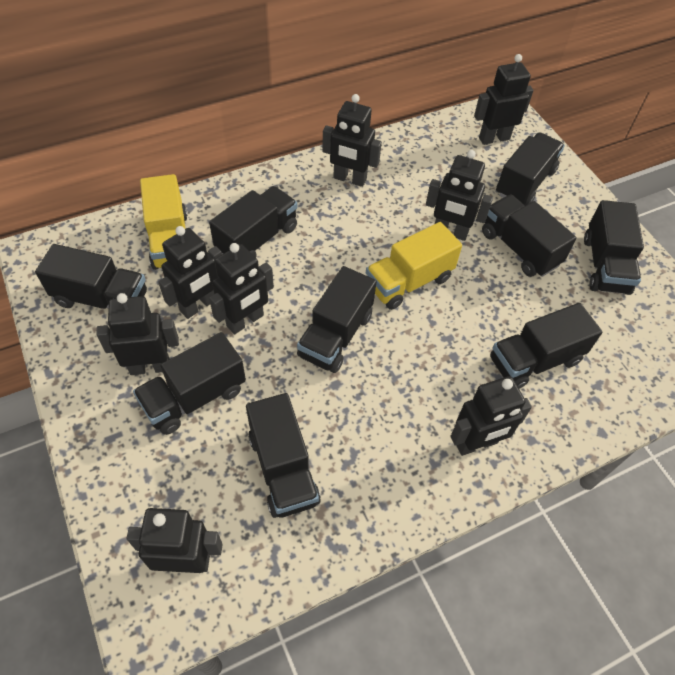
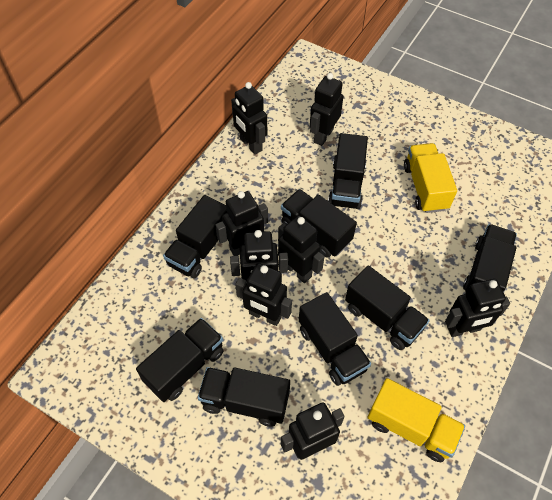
black truck: 9 -> 8

